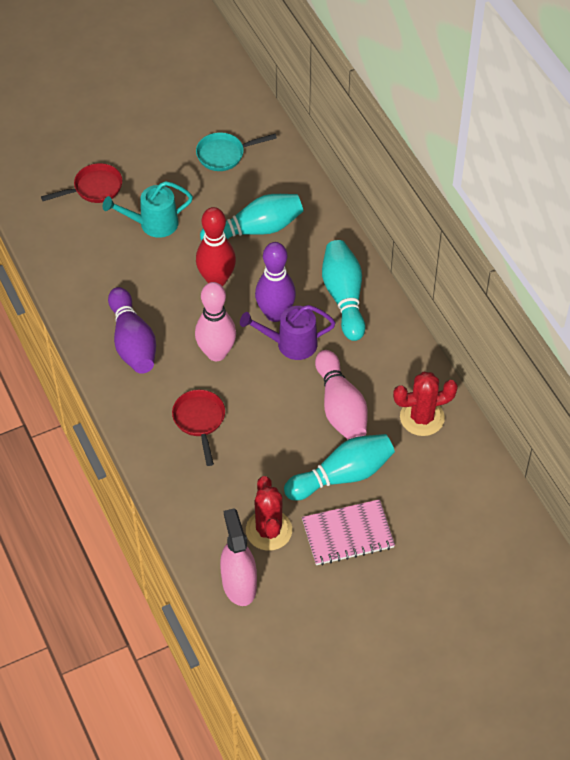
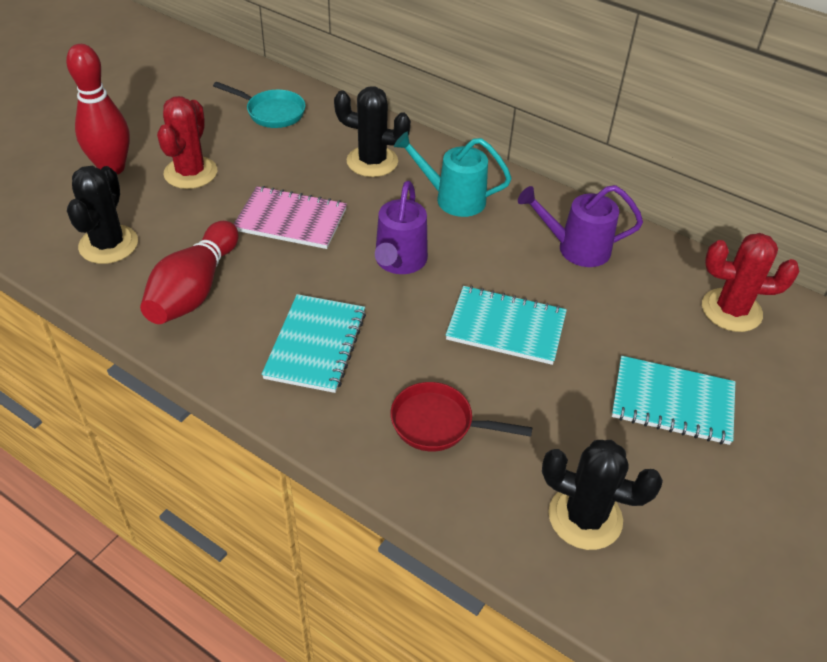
black cactus: 0 -> 3
pink bowling pin: 2 -> 0
pink spray bottle: 1 -> 0
purple bowling pin: 2 -> 0
purple watering can: 1 -> 2
red bowling pin: 1 -> 2
red pan: 2 -> 1
turquoise bowling pin: 3 -> 0
turquoise notebook: 0 -> 3

